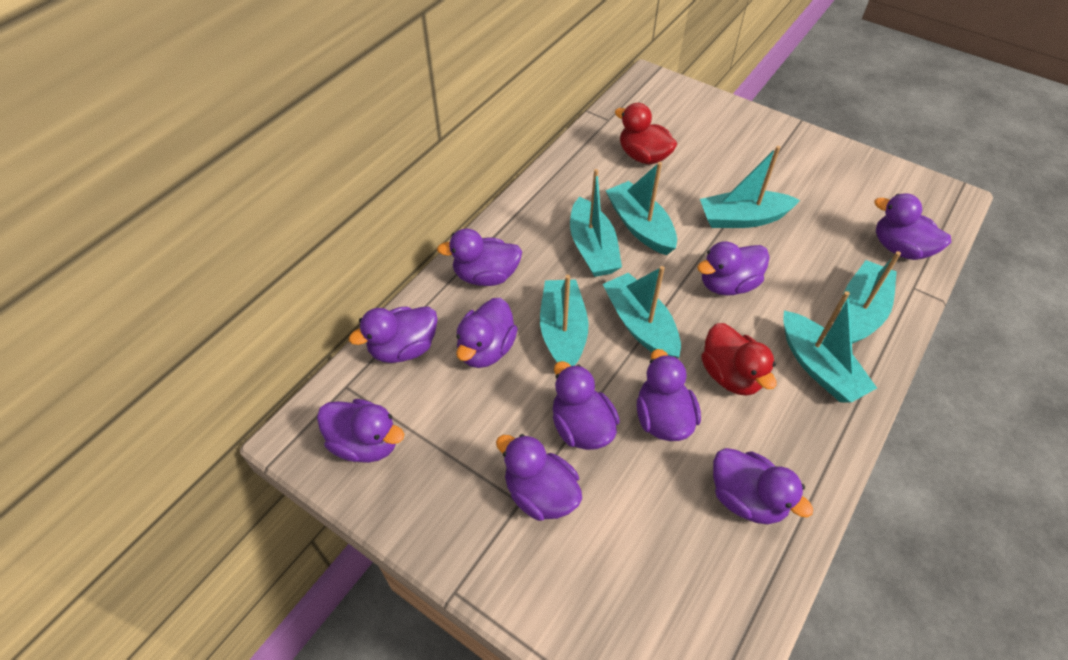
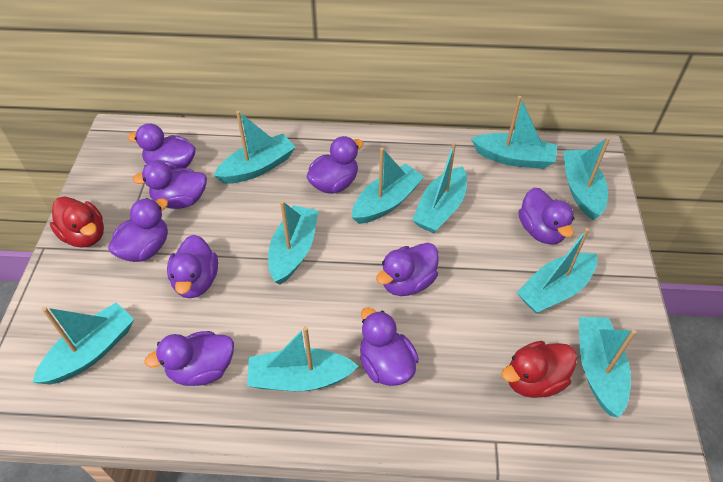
purple duck: 10 -> 9
turquoise boat: 7 -> 10

